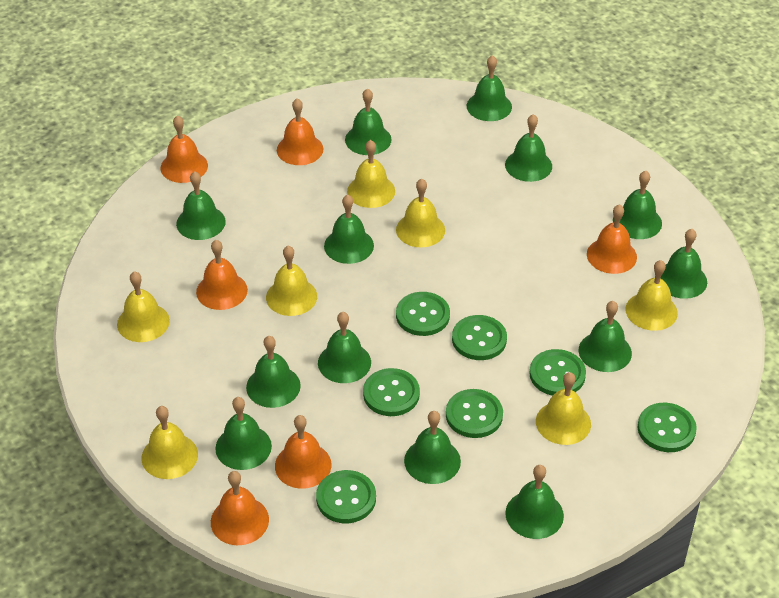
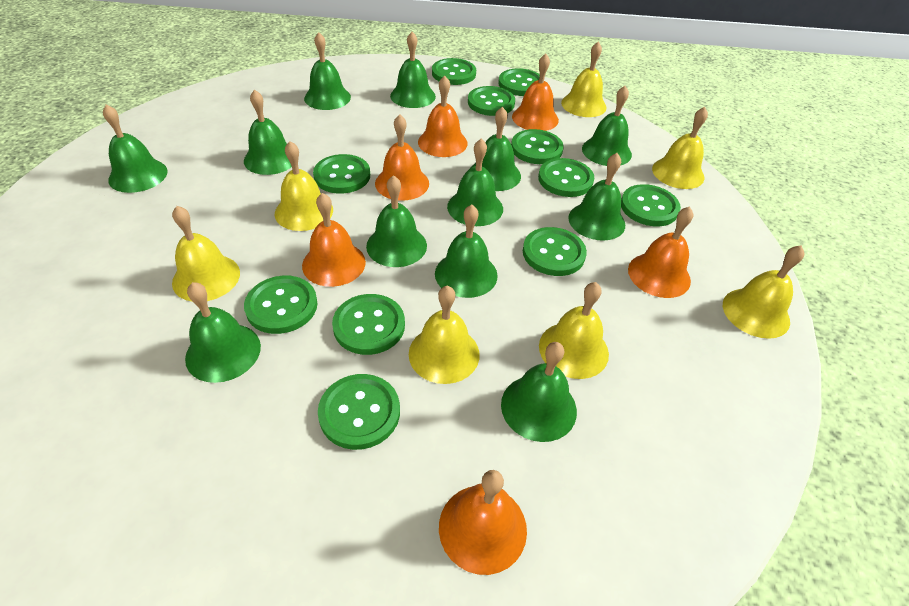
green bell: 13 -> 12
green button: 7 -> 11

